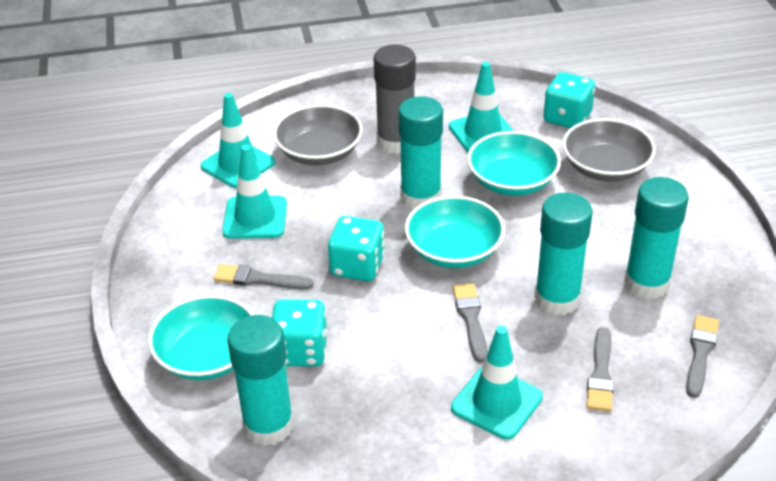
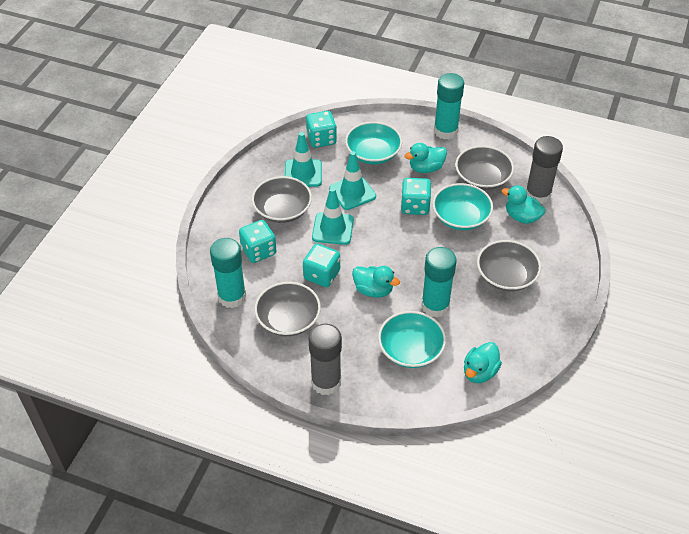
grey bowl: 2 -> 4
grey brush: 4 -> 0
grey glue stick: 1 -> 2
turquoise dice: 3 -> 4
turquoise duck: 0 -> 4
turquoise glue stick: 4 -> 3
turquoise traffic cone: 4 -> 3

